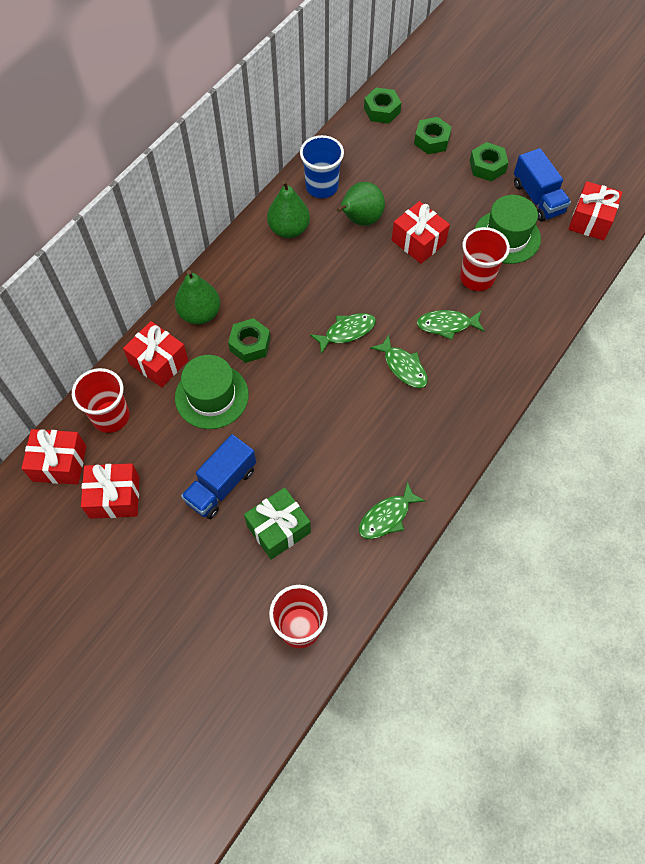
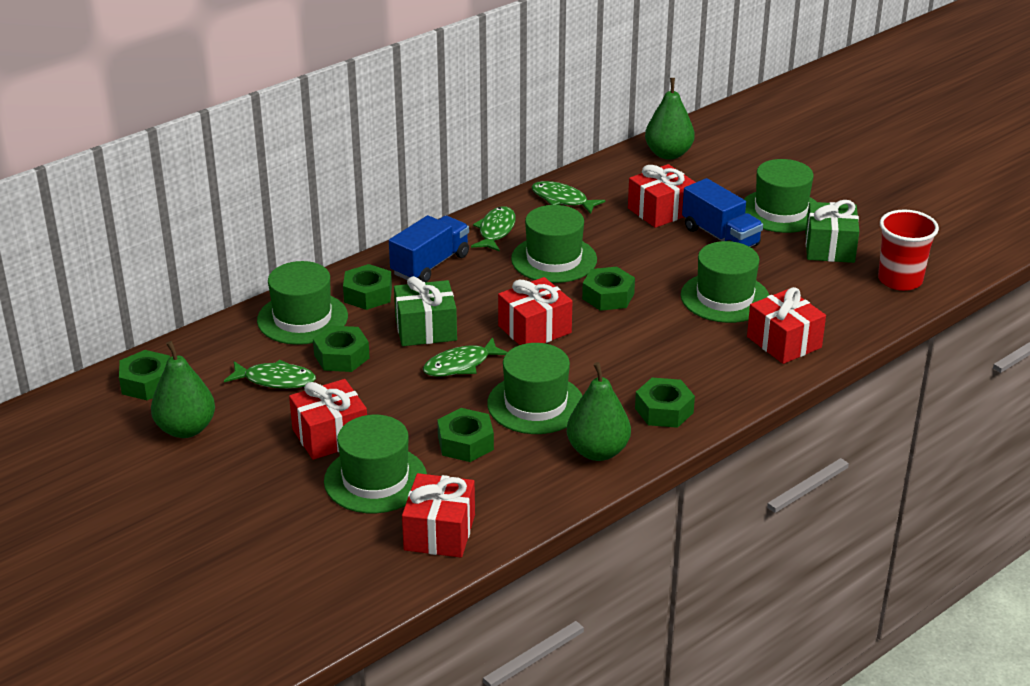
blue cup: 1 -> 0
green gift: 1 -> 2
green hat: 2 -> 6
green nut: 4 -> 6
red cup: 3 -> 1

